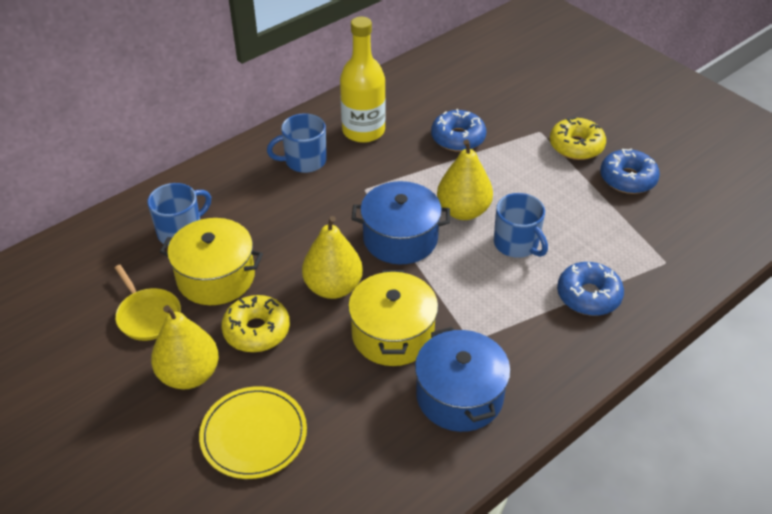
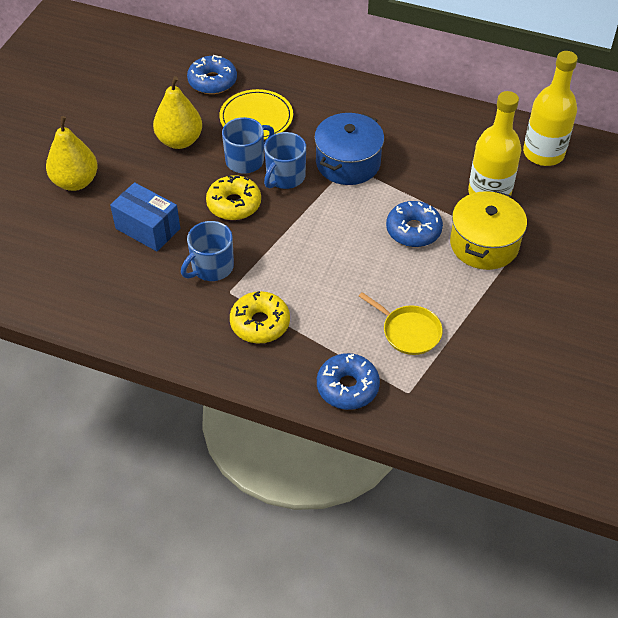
blue box: 0 -> 1
blue pot: 2 -> 1
yellow bottle: 1 -> 2
yellow pear: 3 -> 2
yellow pot: 2 -> 1

